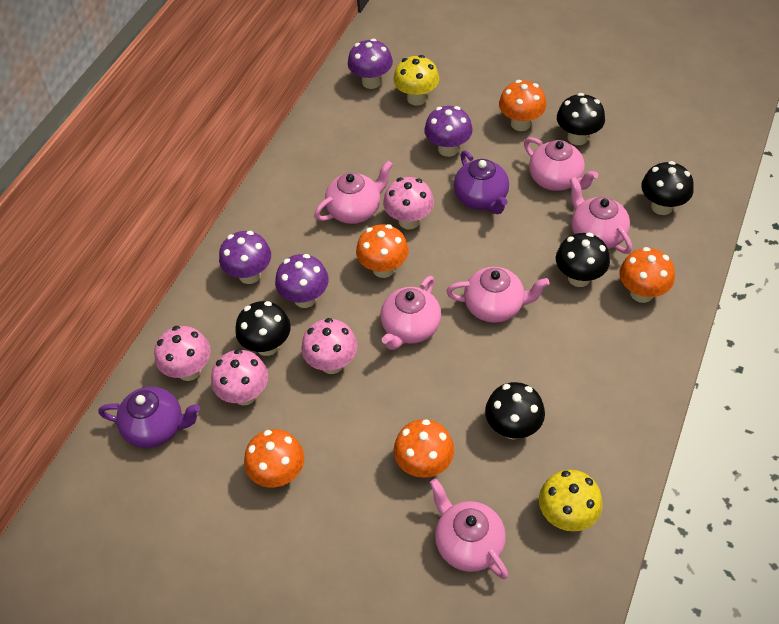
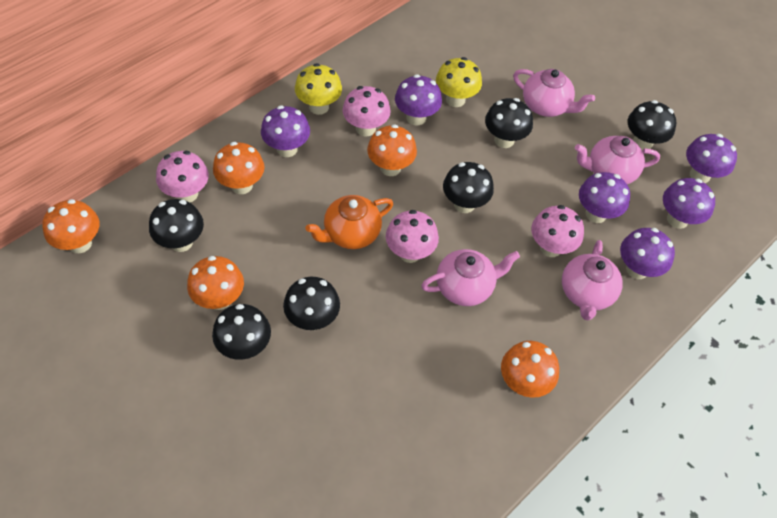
black mushroom: 5 -> 6
orange teapot: 0 -> 1
pink teapot: 6 -> 4
purple mushroom: 4 -> 6
purple teapot: 2 -> 0

